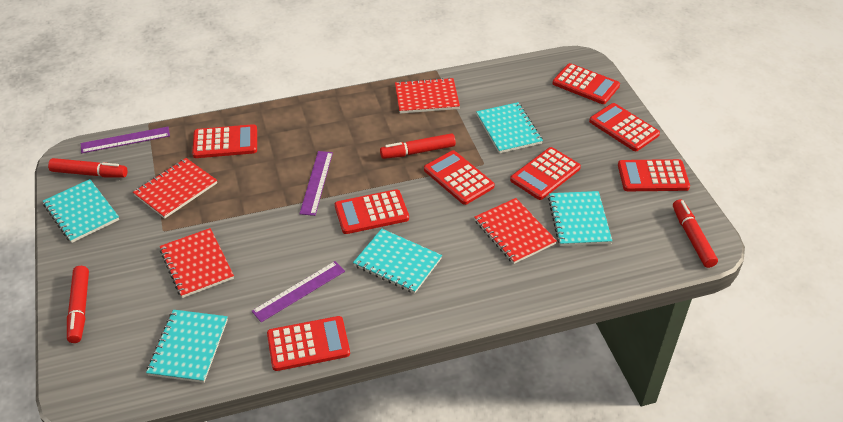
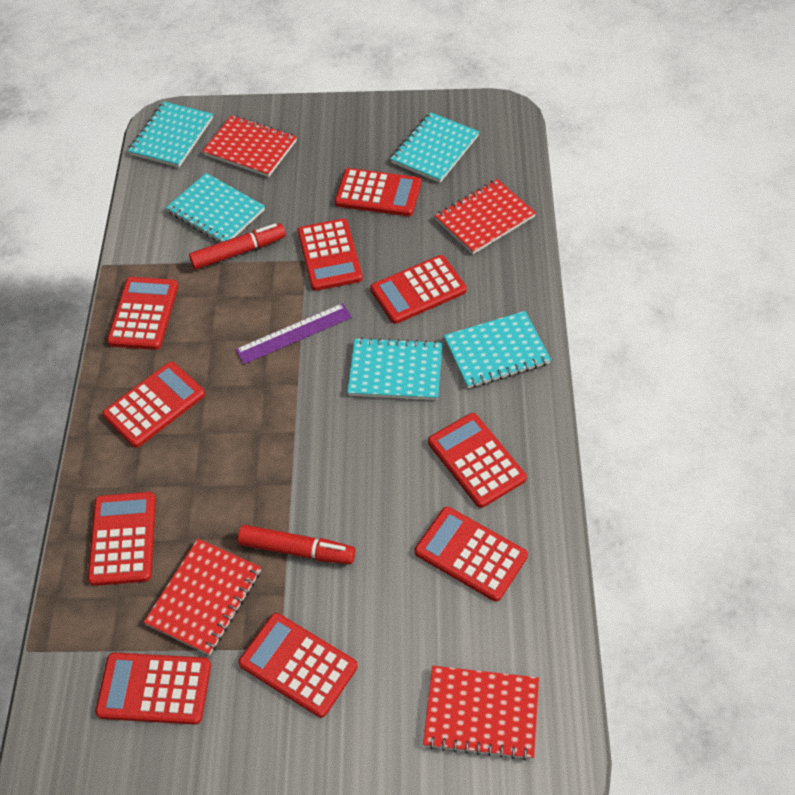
purple ruler: 3 -> 1
red calculator: 8 -> 10
red marker: 4 -> 2

